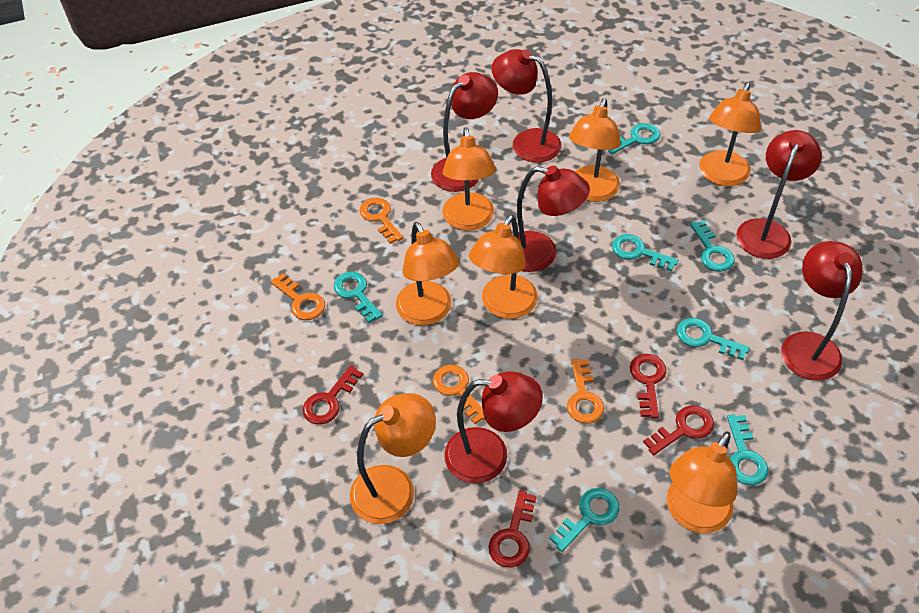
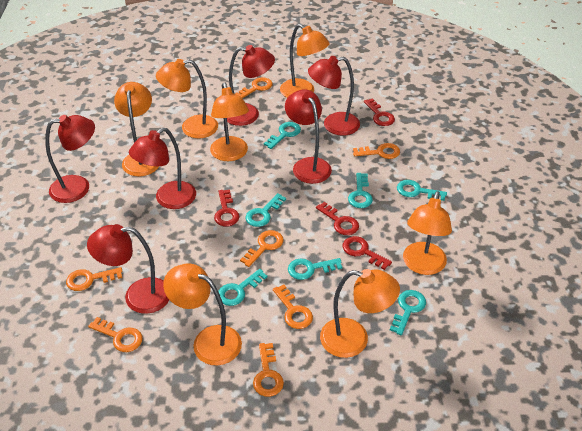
orange key: 4 -> 7

